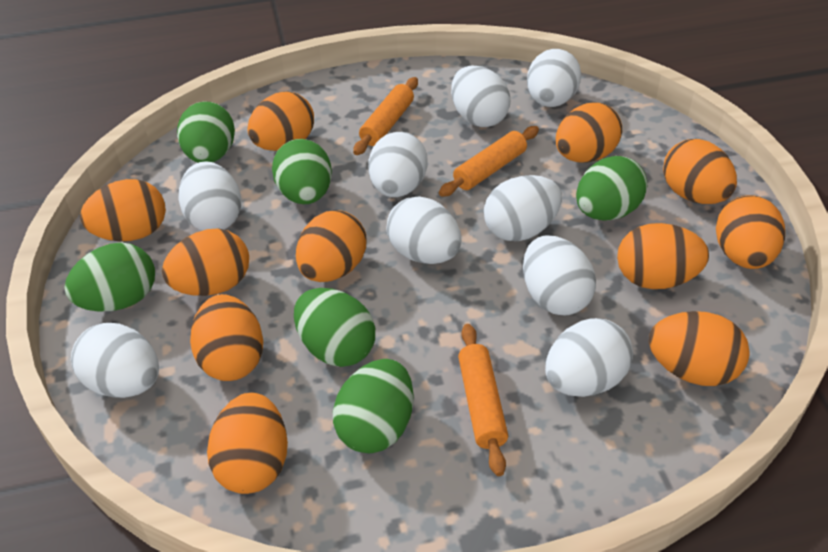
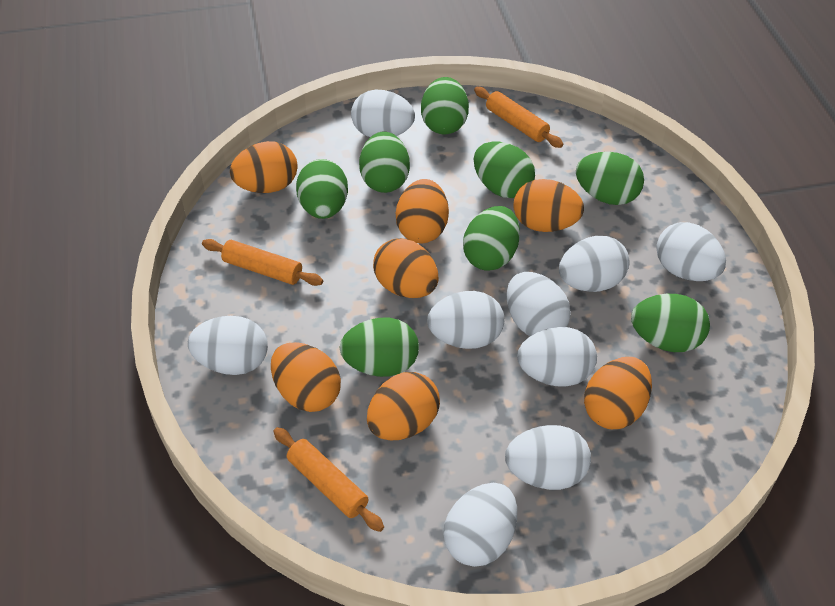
green egg: 6 -> 8
orange egg: 11 -> 7

